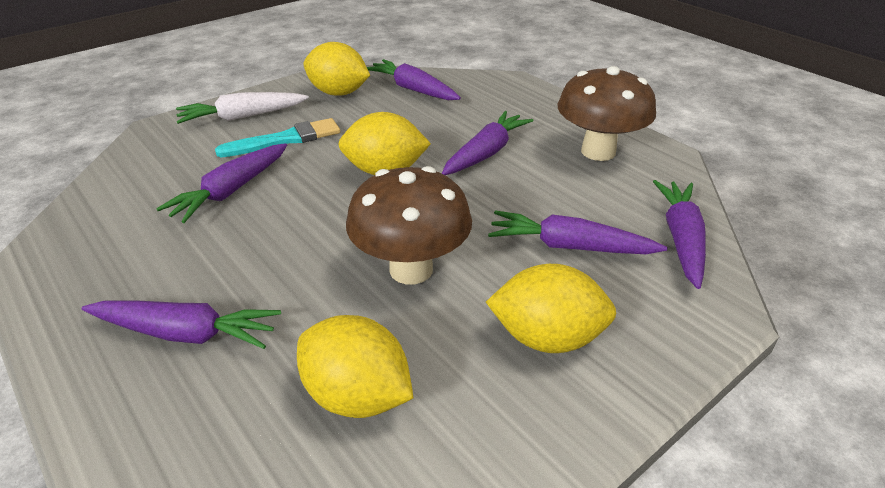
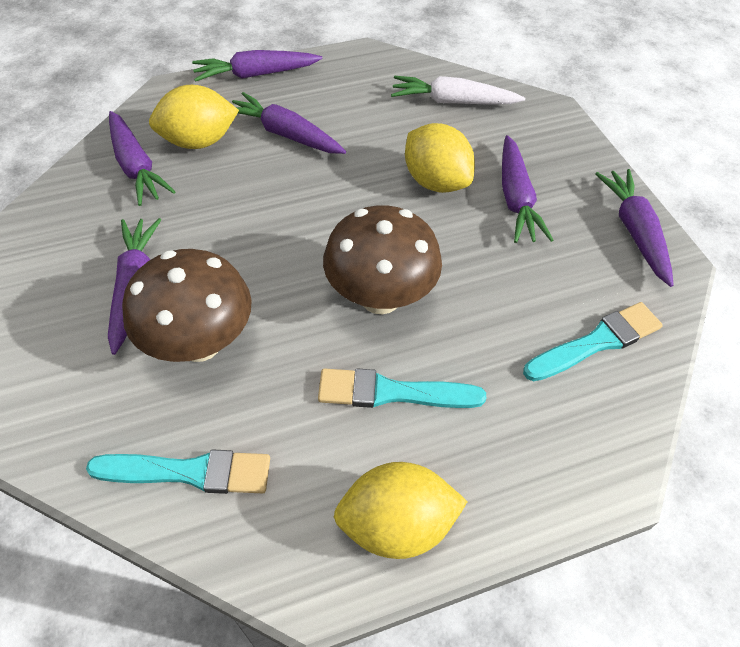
turquoise brush: 1 -> 3
yellow lemon: 4 -> 3

